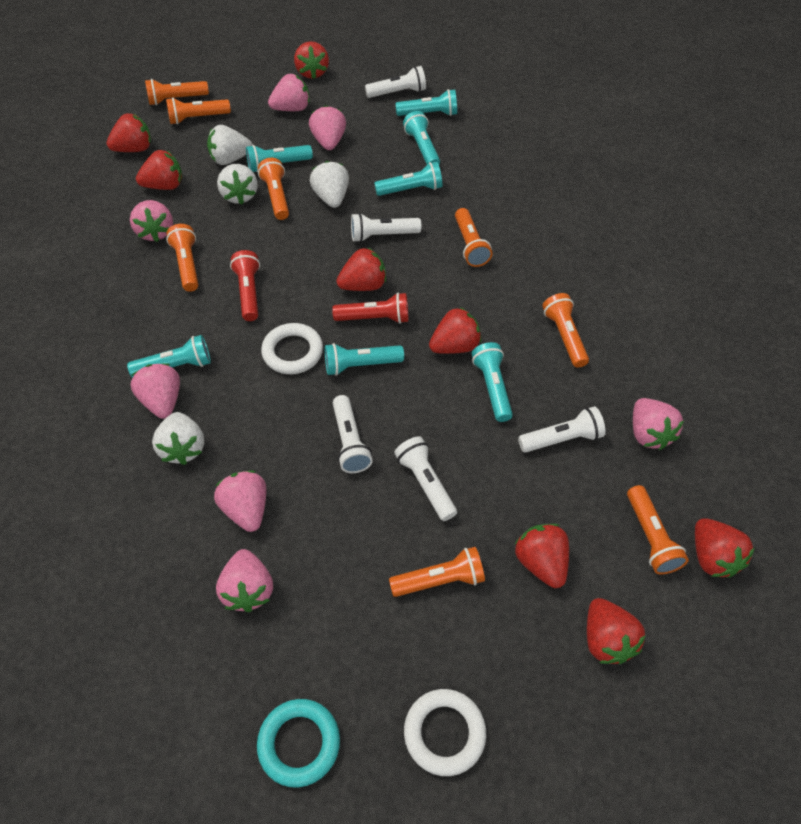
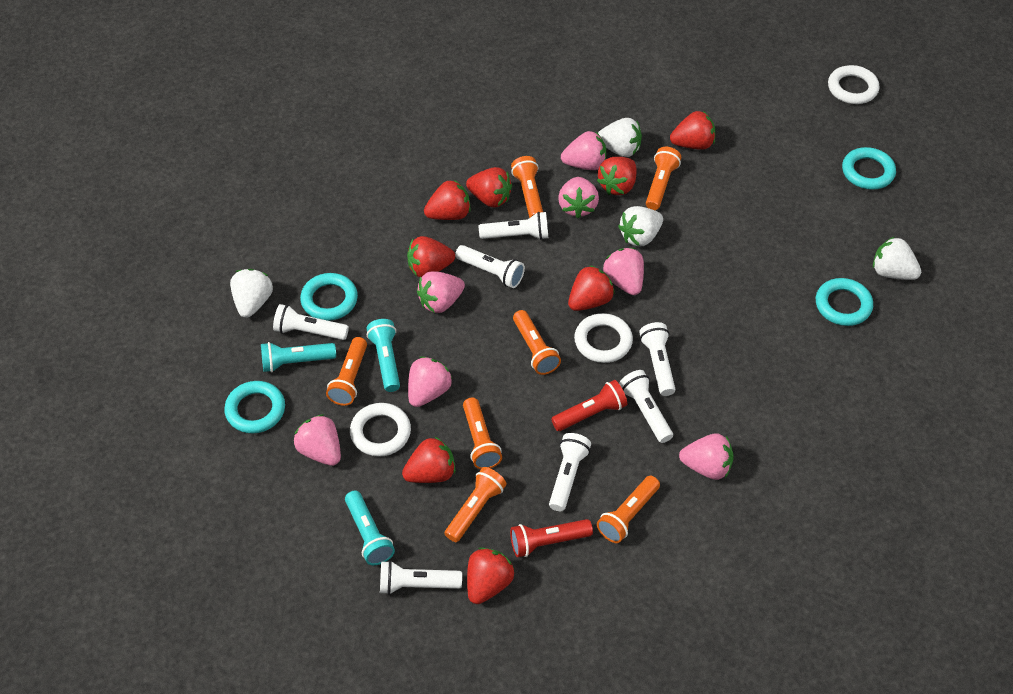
orange flashlight: 8 -> 7
turquoise flashlight: 7 -> 3
turquoise ring: 1 -> 4
white flashlight: 5 -> 7
white ring: 2 -> 3

